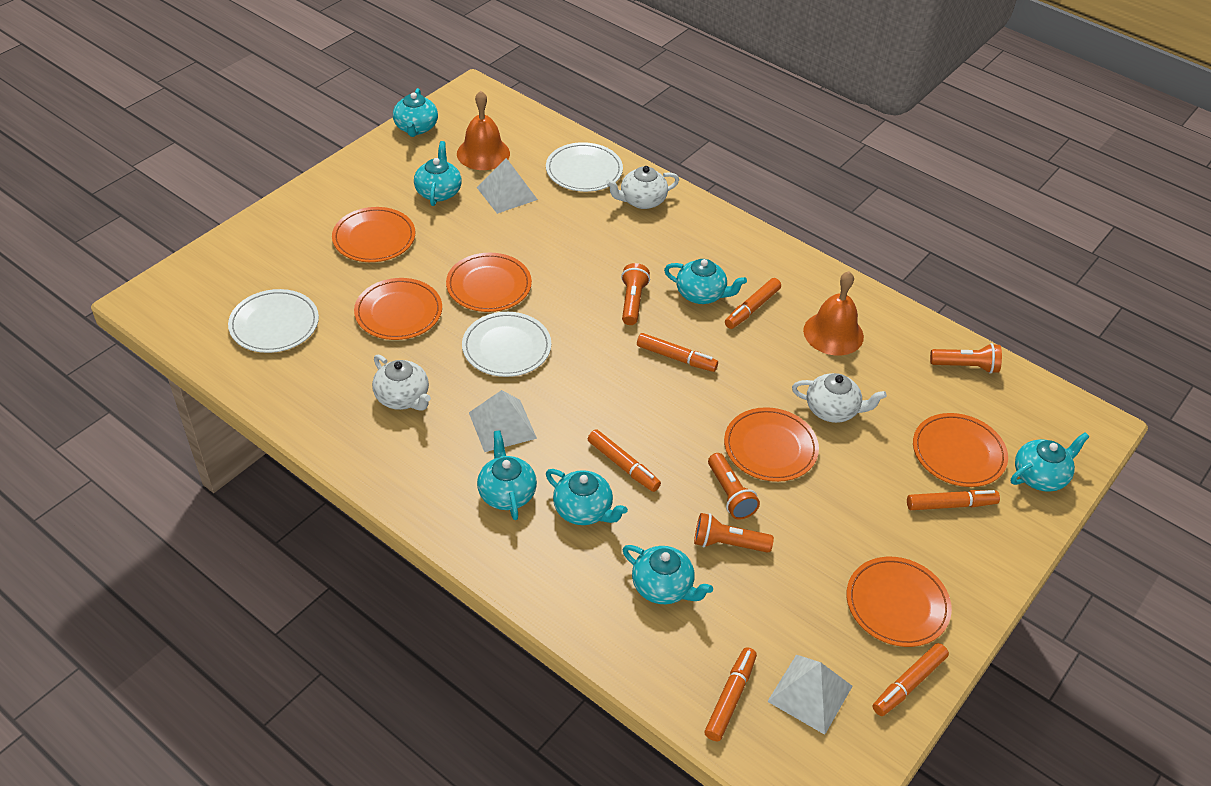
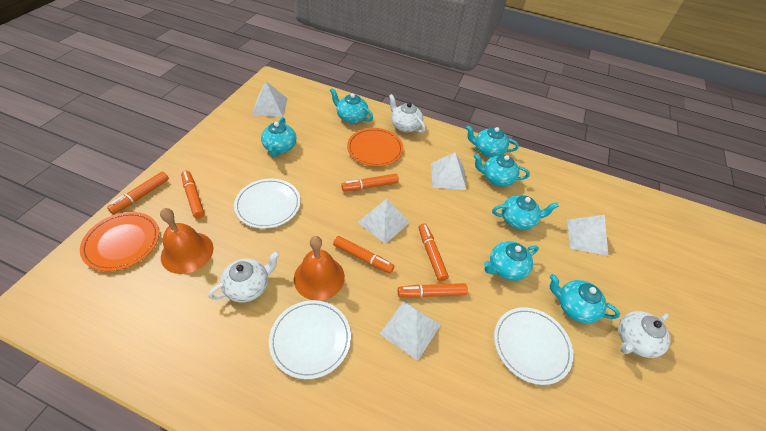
orange flashlight: 4 -> 0
orange plate: 6 -> 2
white pyramid: 3 -> 5

